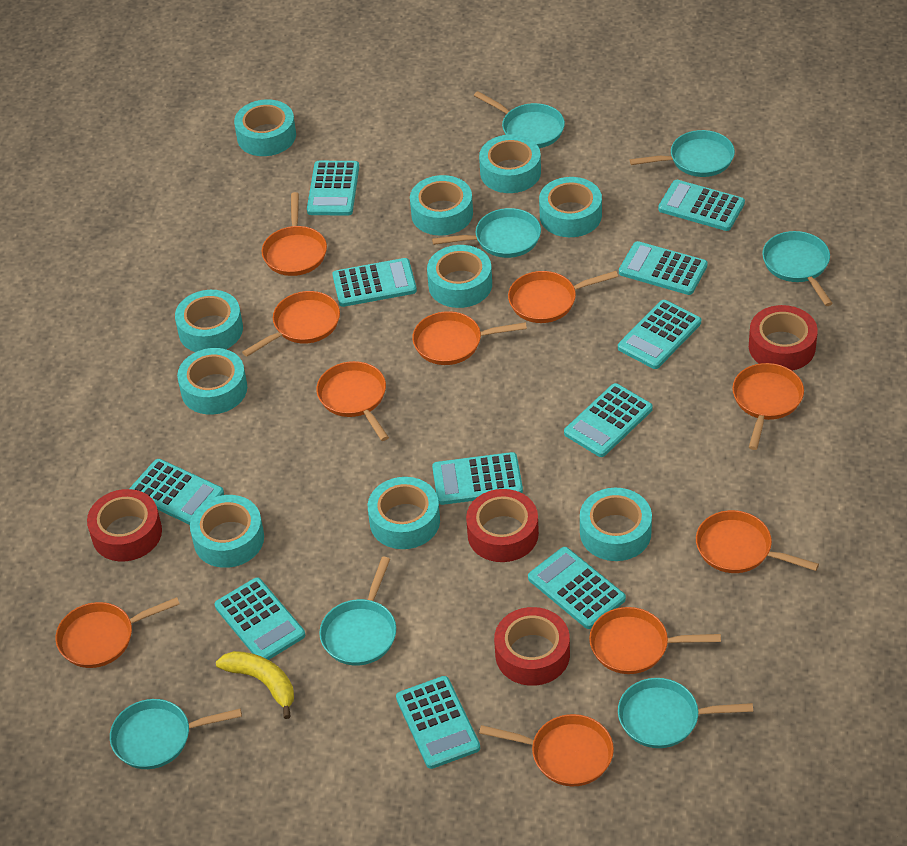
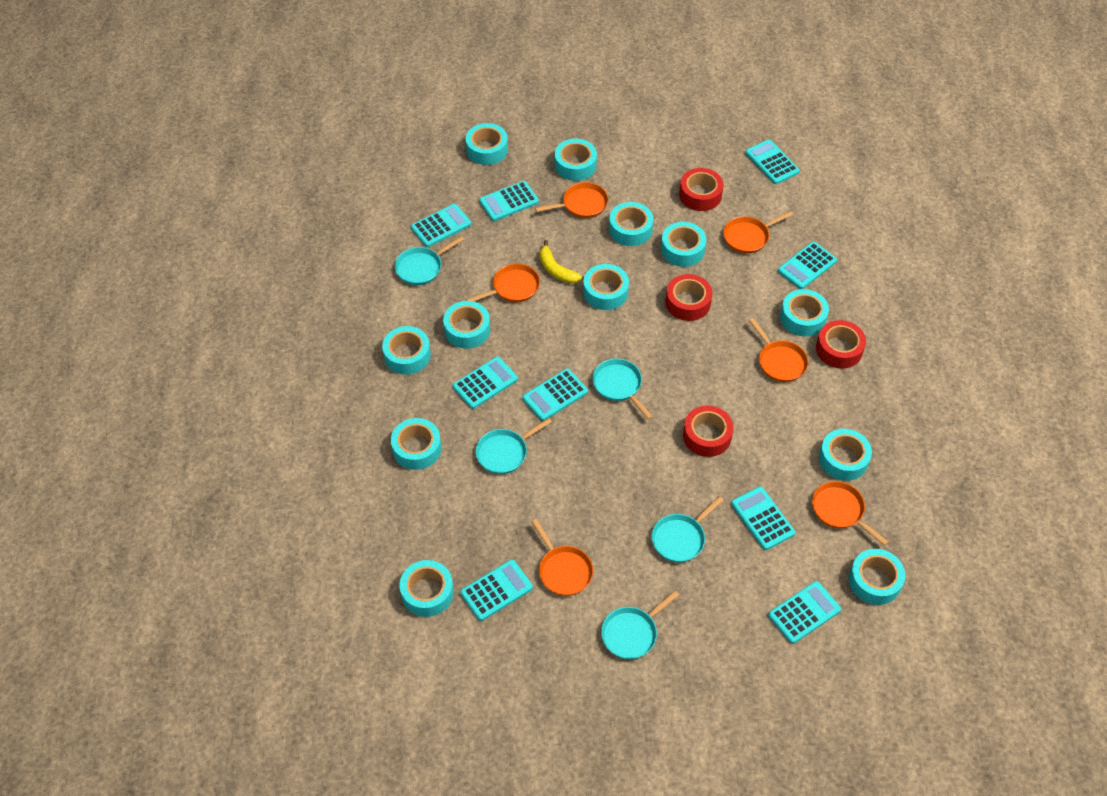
orange pan: 10 -> 6
turquoise calculator: 11 -> 9
turquoise pan: 7 -> 5
turquoise tape: 10 -> 12

